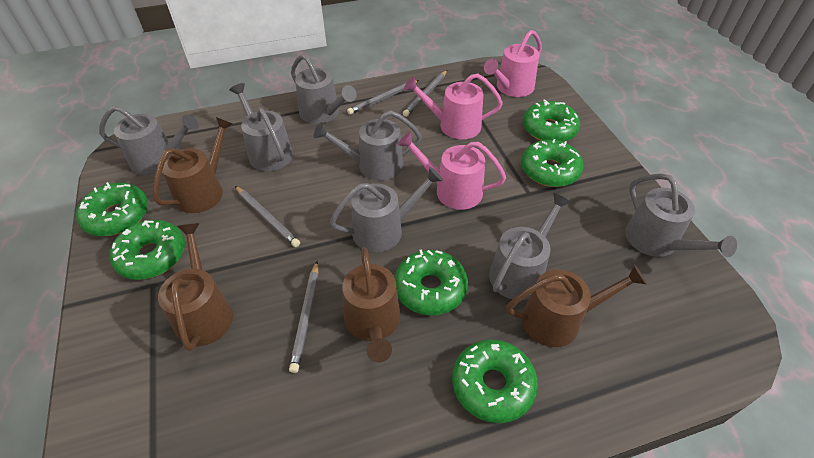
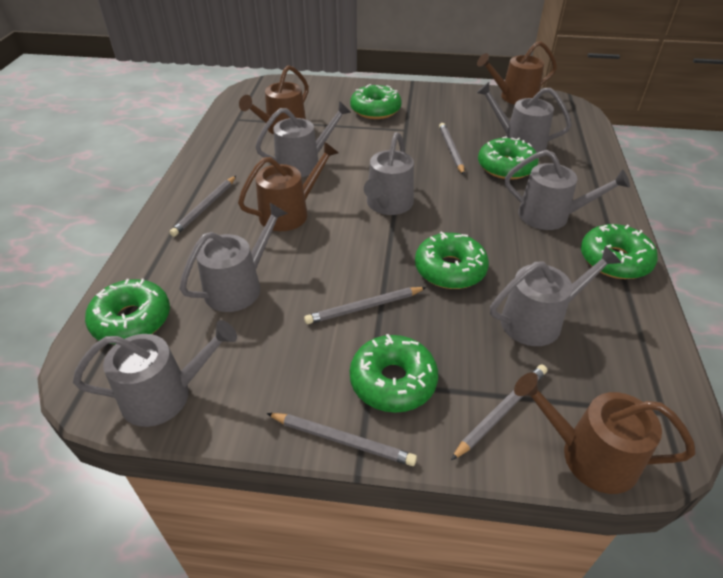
grey pencil: 4 -> 5
pink watering can: 3 -> 0

